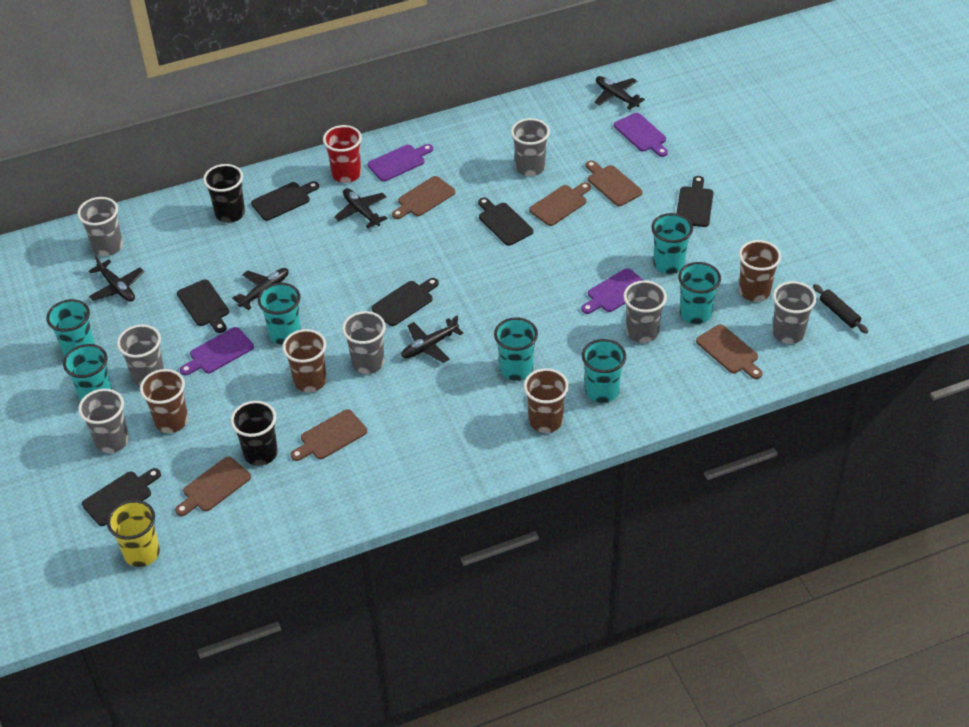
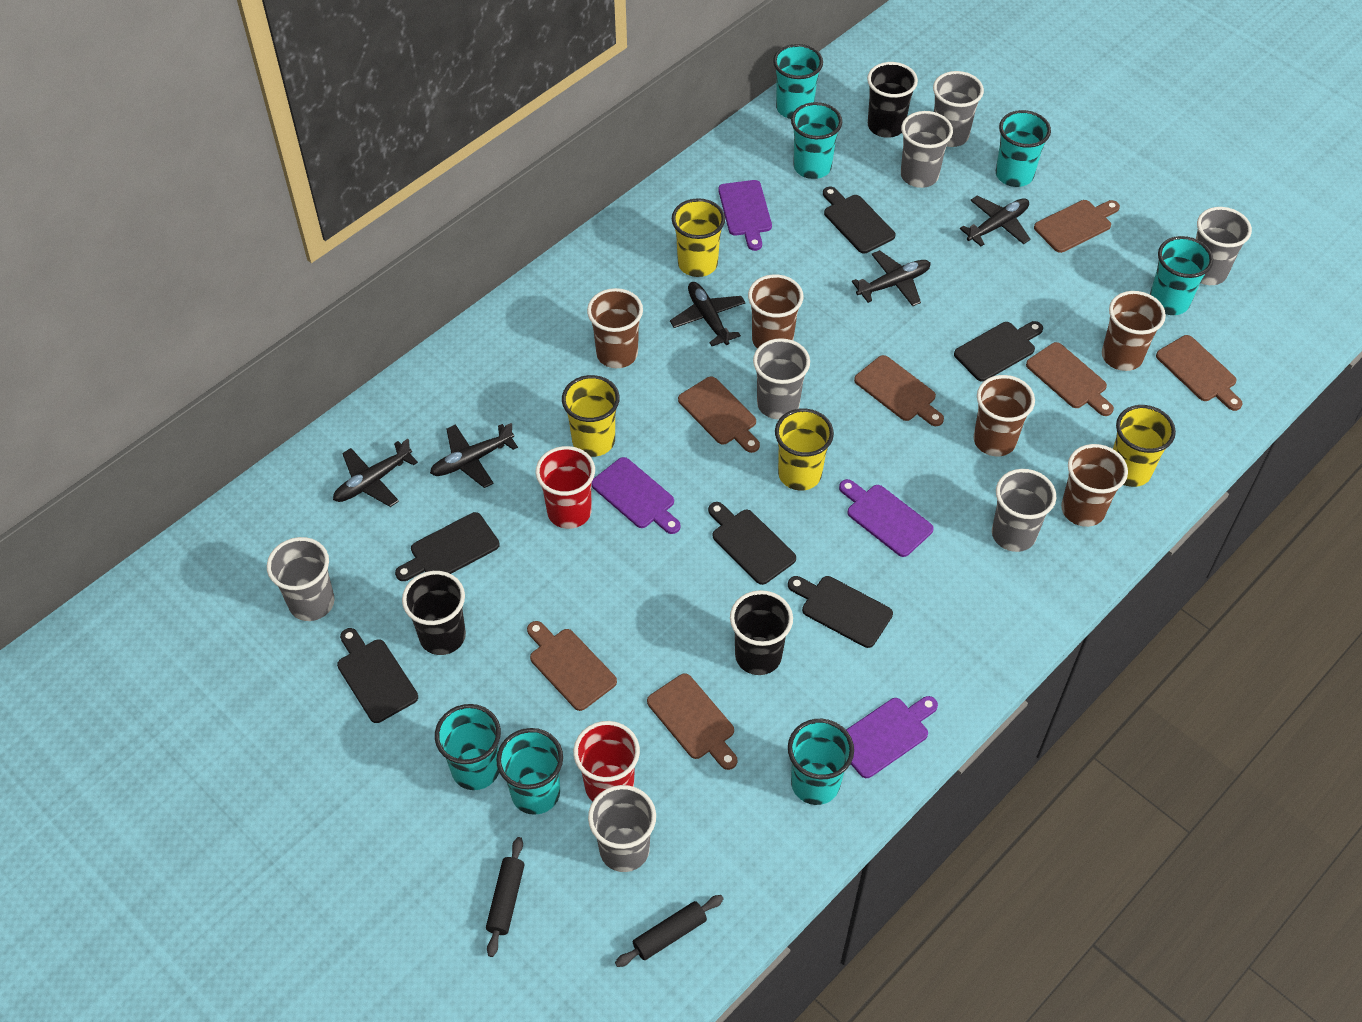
black cup: 2 -> 3
black rolling pin: 1 -> 2
brown cup: 4 -> 5
brown cutting board: 6 -> 7
red cup: 1 -> 2
yellow cup: 1 -> 4

